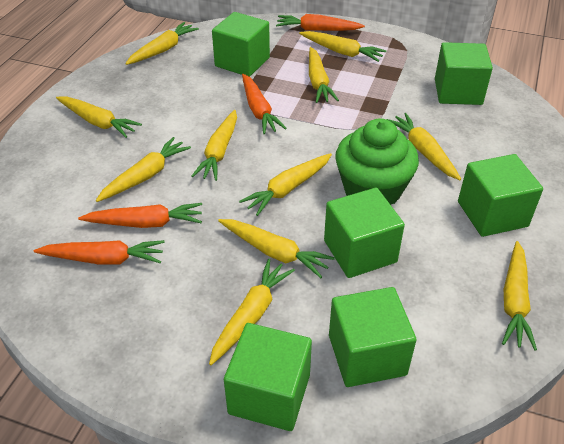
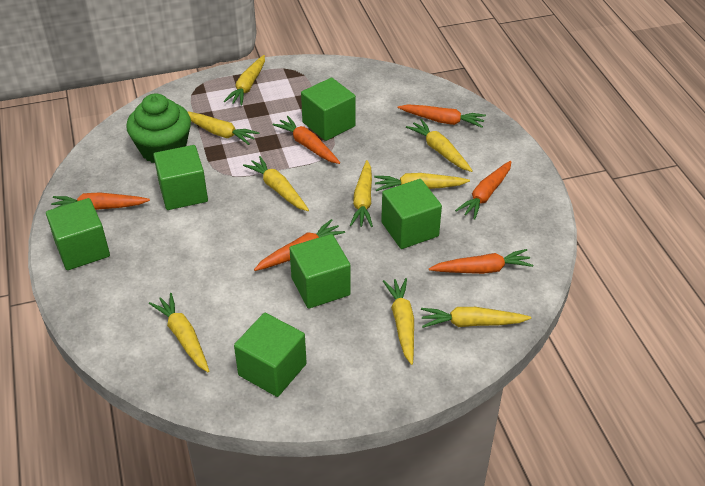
orange carrot: 4 -> 6
yellow carrot: 11 -> 9

